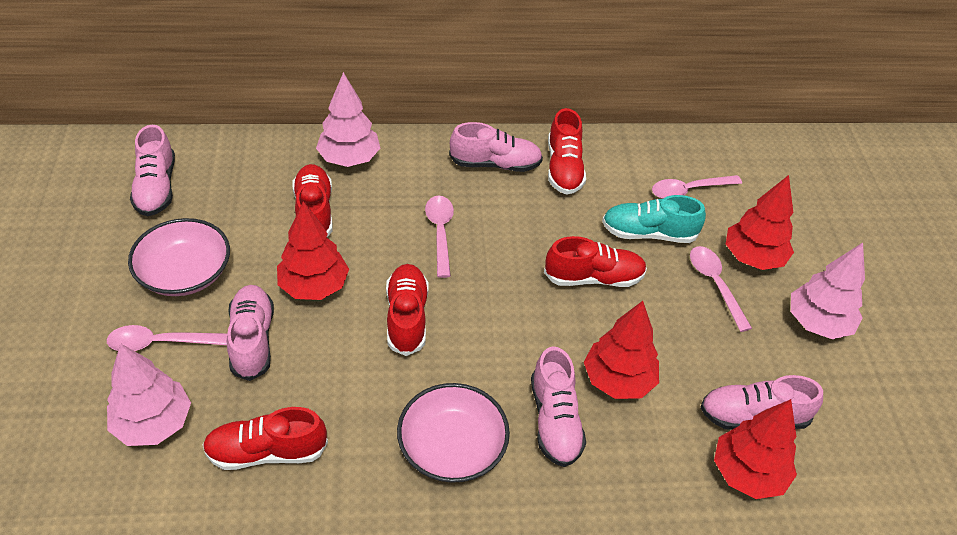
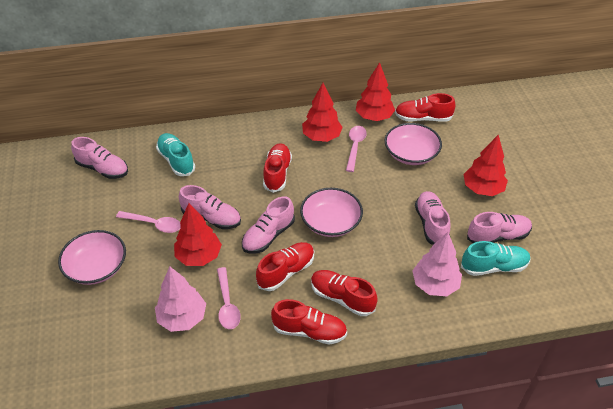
pink bowl: 2 -> 3
pink spoon: 4 -> 3
pink tree: 3 -> 2
turquoise shoe: 1 -> 2

